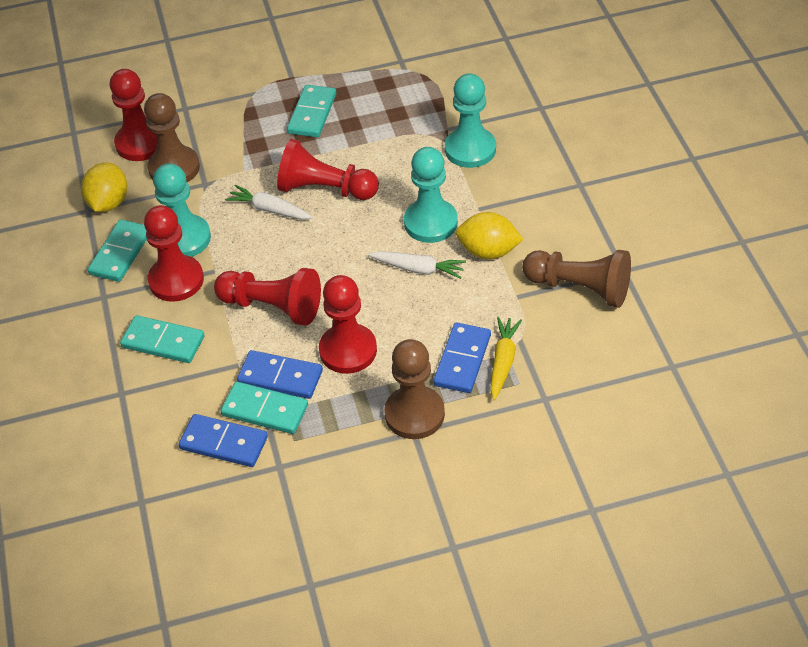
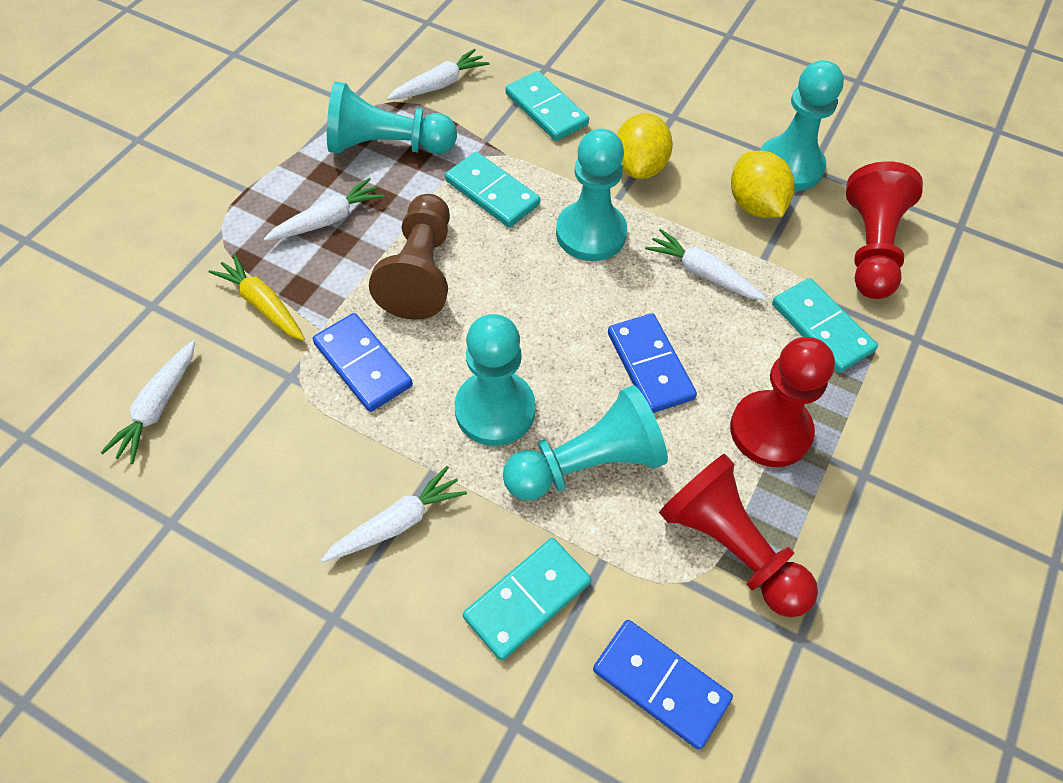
brown pawn: 3 -> 1
red pawn: 5 -> 3
turquoise pawn: 3 -> 5
white carrot: 2 -> 5

